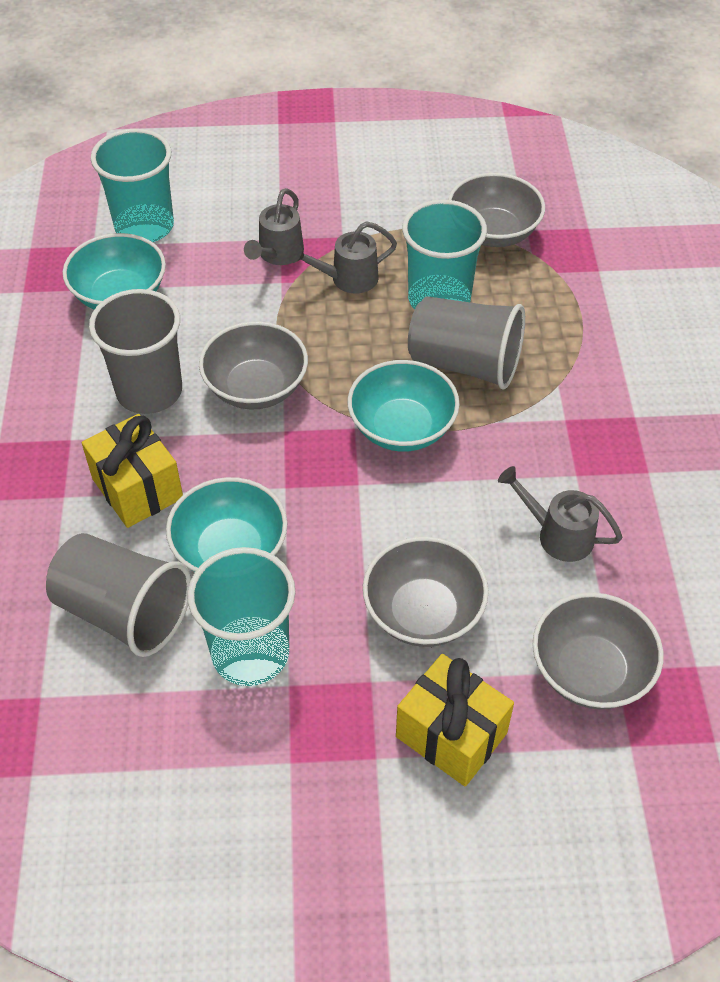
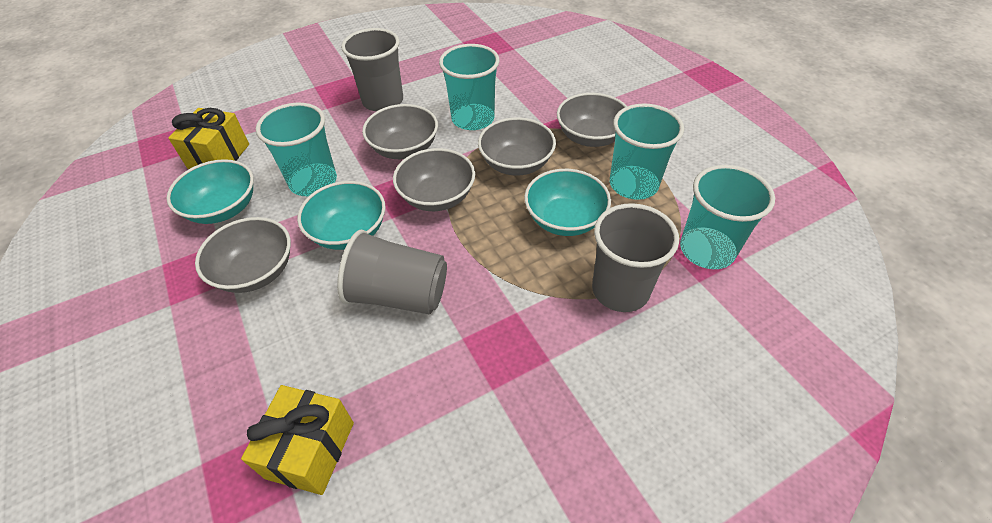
grey bowl: 4 -> 5
grey watering can: 3 -> 0
turquoise cup: 3 -> 4

